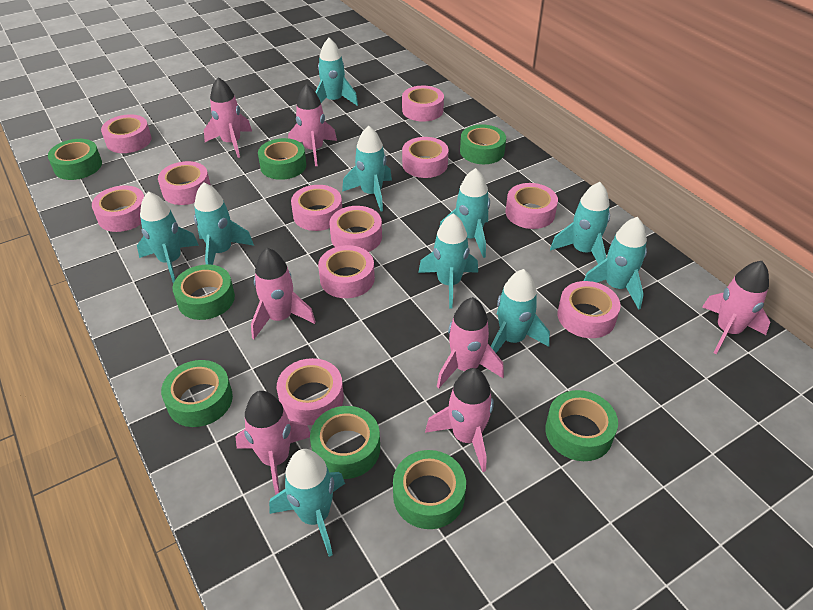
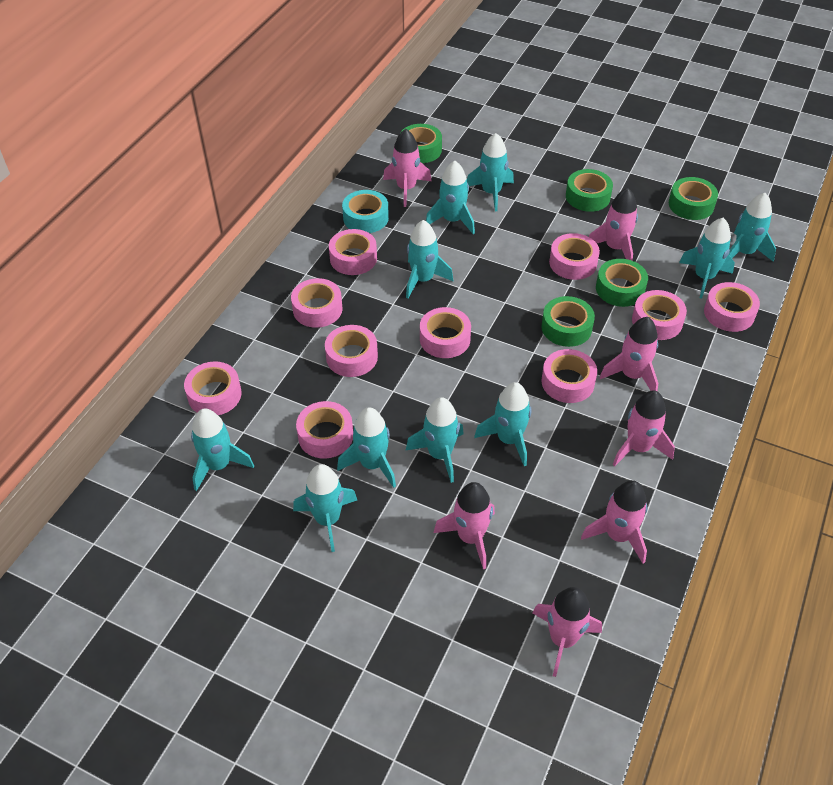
green tape: 8 -> 5
pink tape: 11 -> 10
turquoise tape: 0 -> 1

